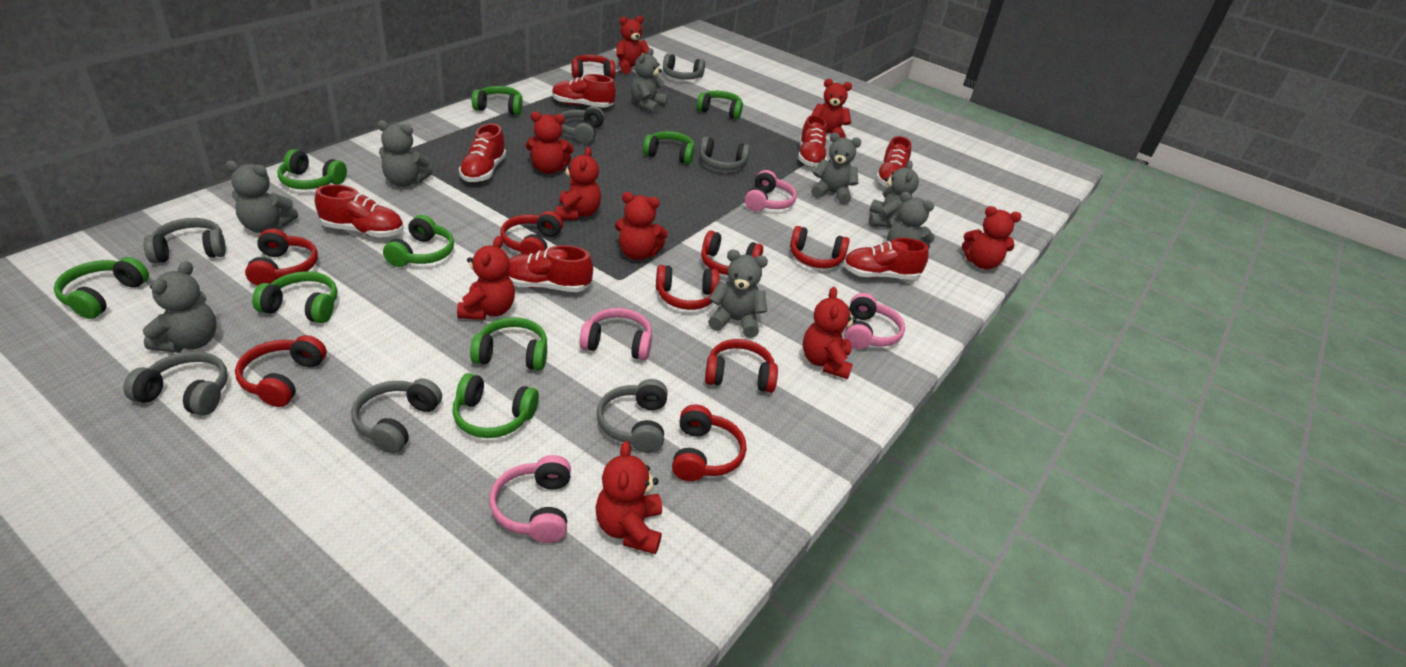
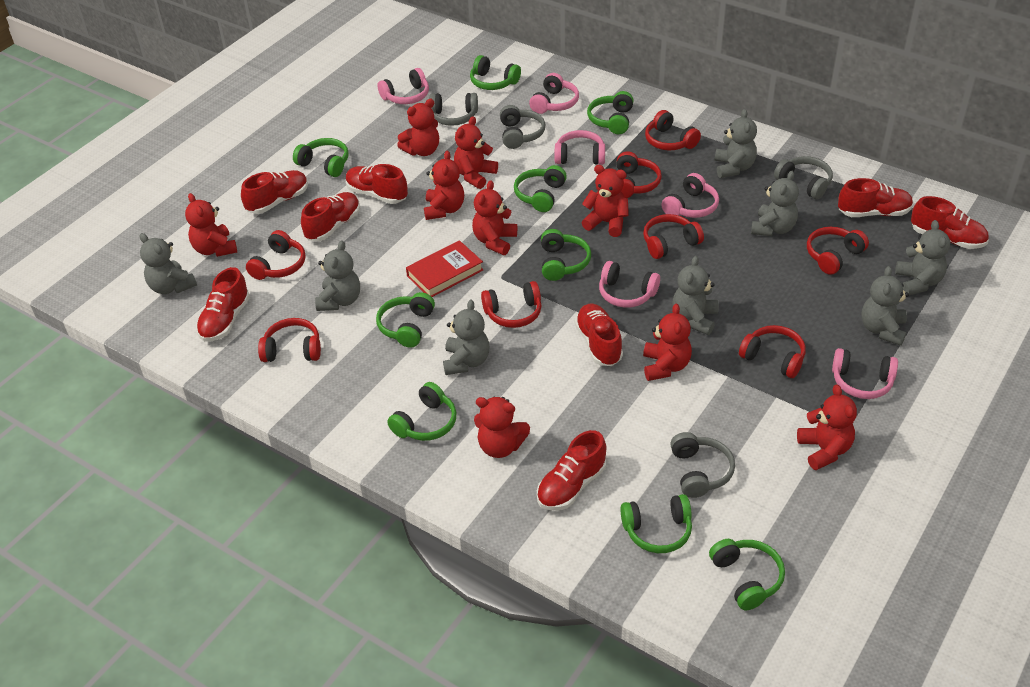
grey headphones: 7 -> 4
pink headphones: 4 -> 6
red book: 0 -> 1
red headphones: 9 -> 8
red shoe: 7 -> 8

